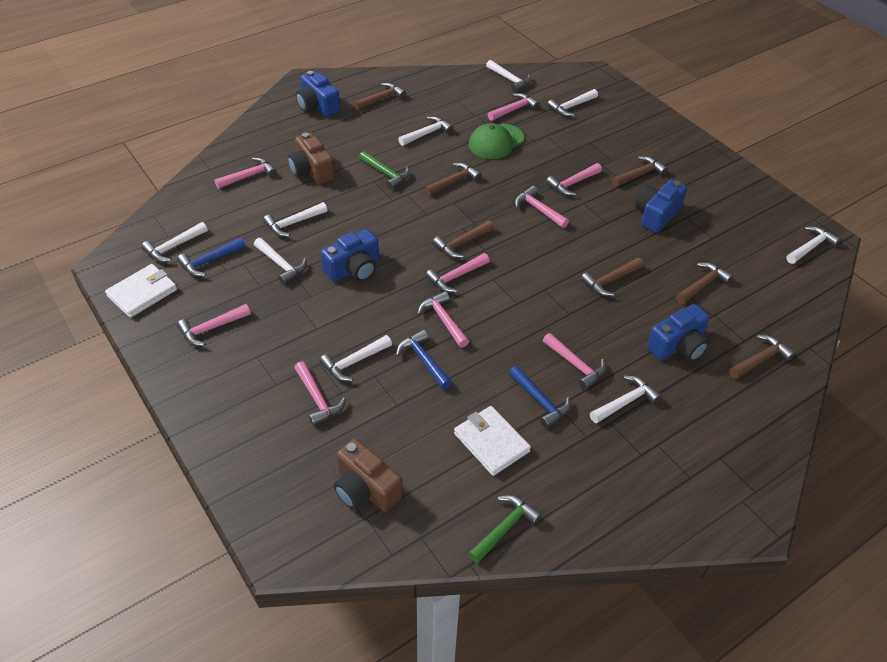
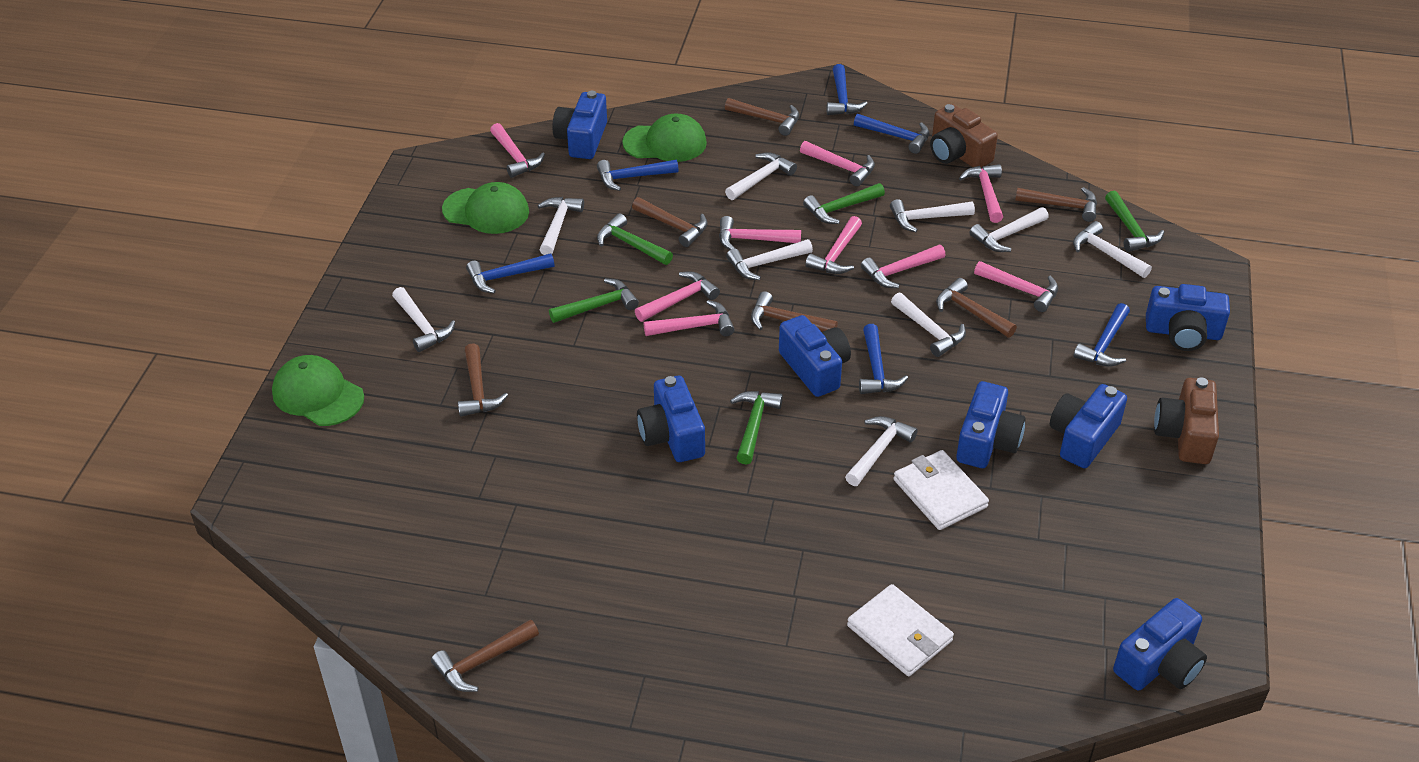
blue camera: 4 -> 7
blue hammer: 3 -> 6
green cap: 1 -> 3
green hammer: 2 -> 5

